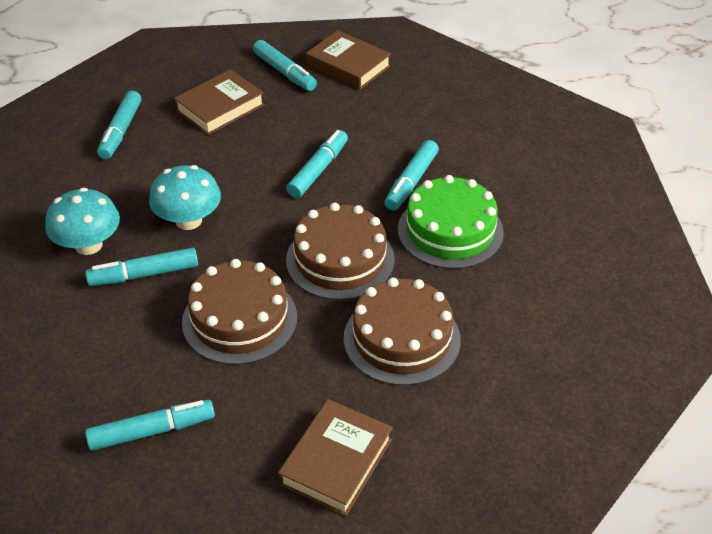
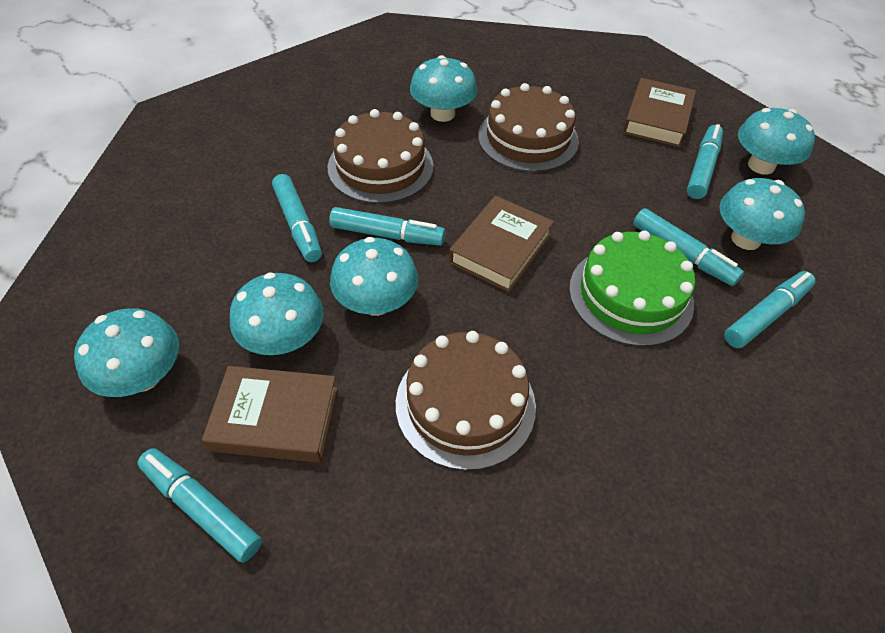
turquoise mushroom: 2 -> 6

